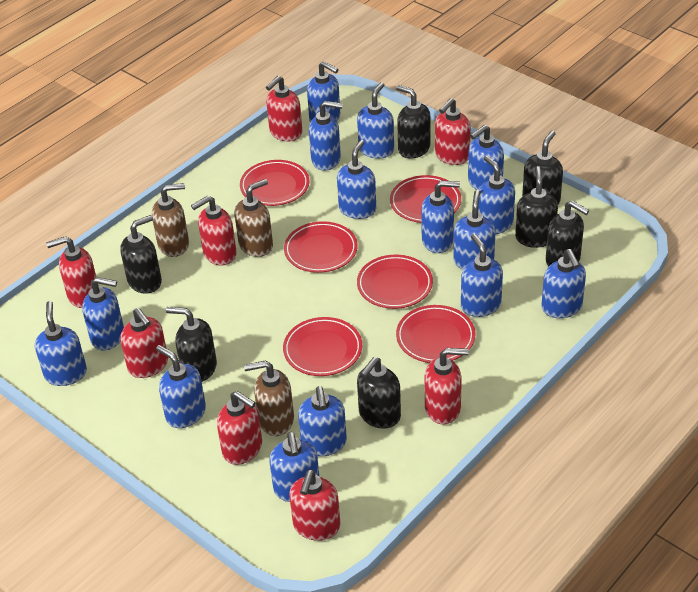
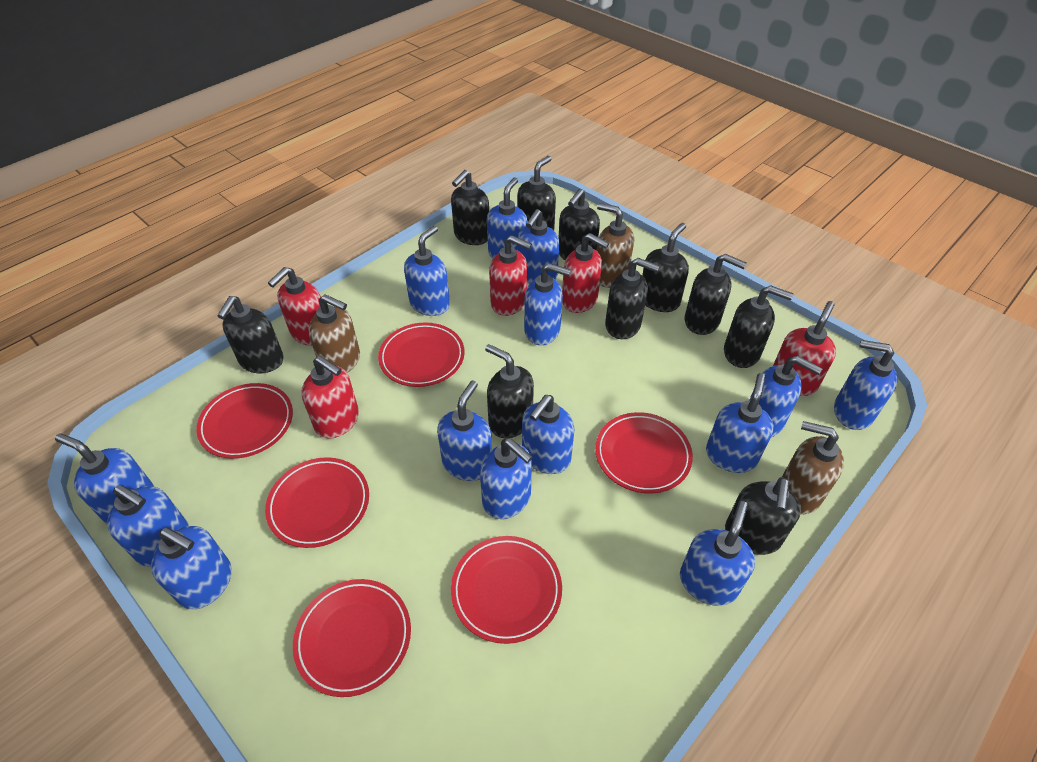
black soap dispenser: 7 -> 10
blue soap dispenser: 15 -> 14
red soap dispenser: 8 -> 5

